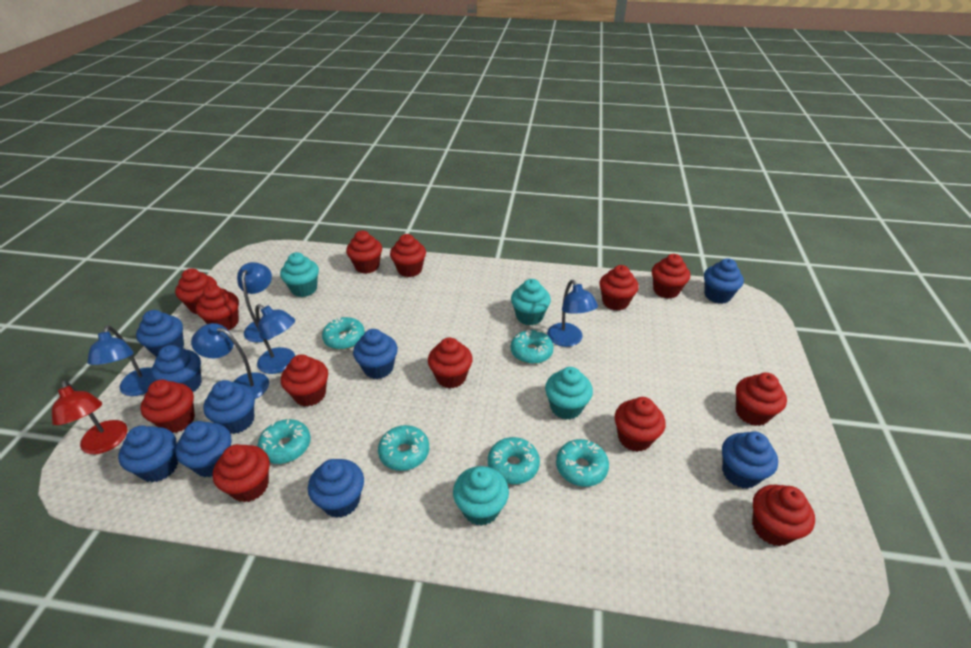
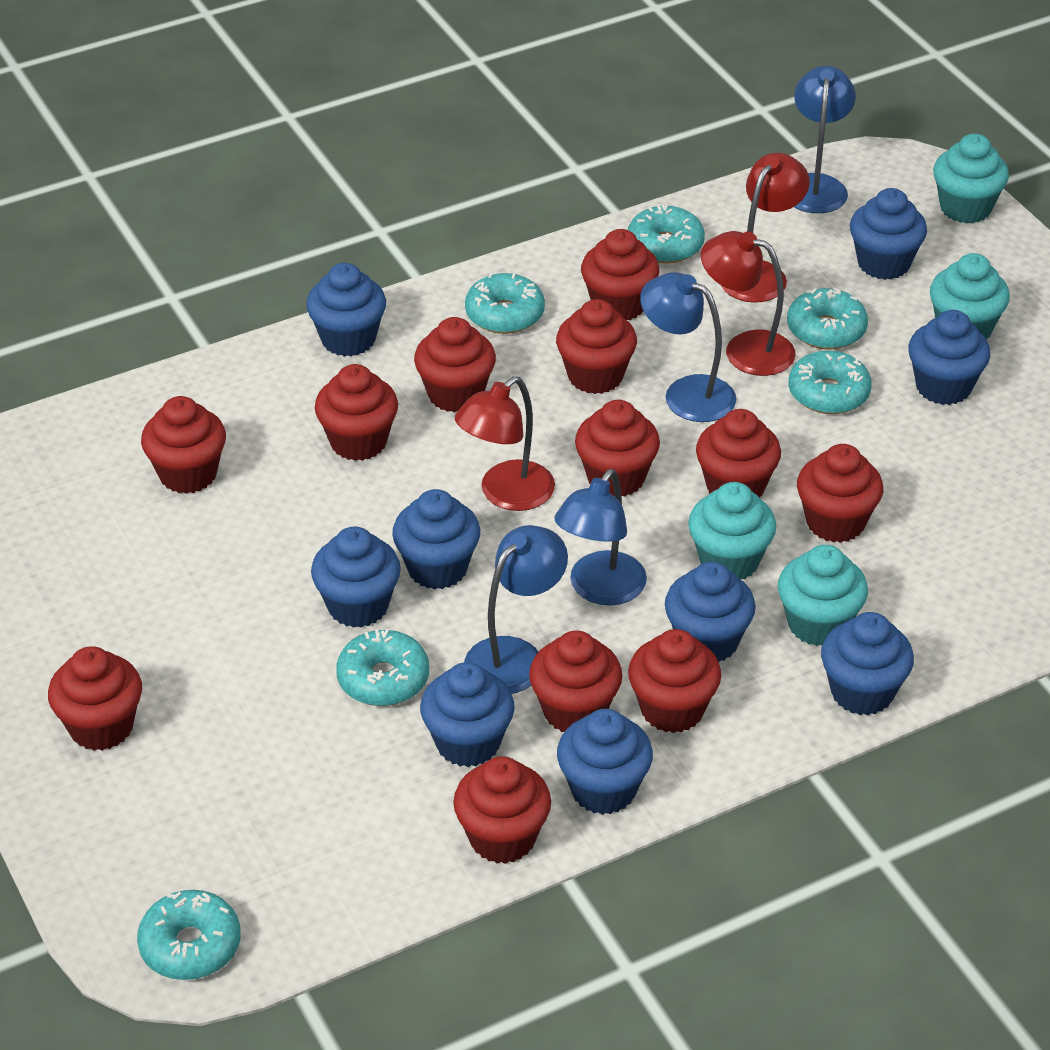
blue lamp: 5 -> 4
red cupcake: 13 -> 12
red lamp: 1 -> 3

